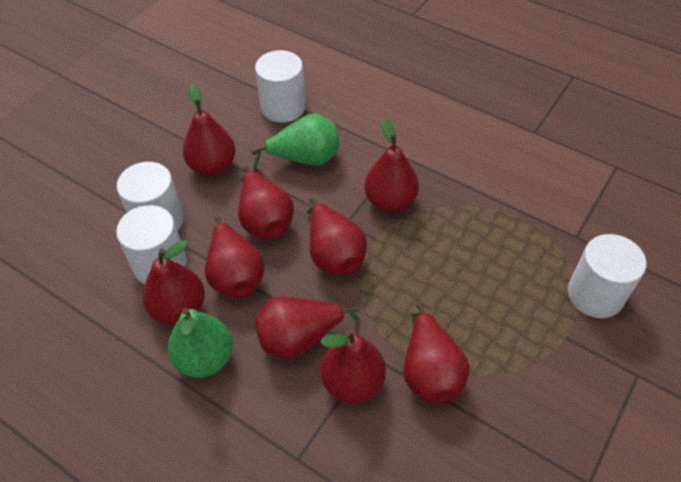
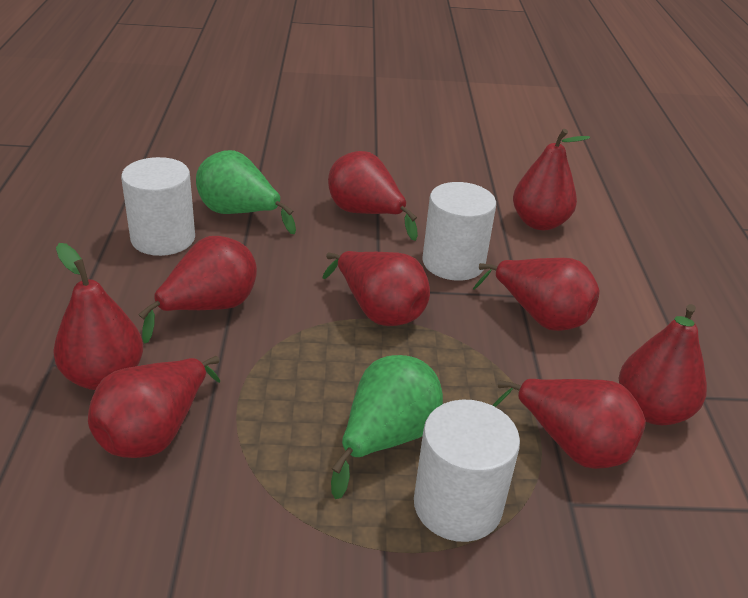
white cylinder: 4 -> 3

